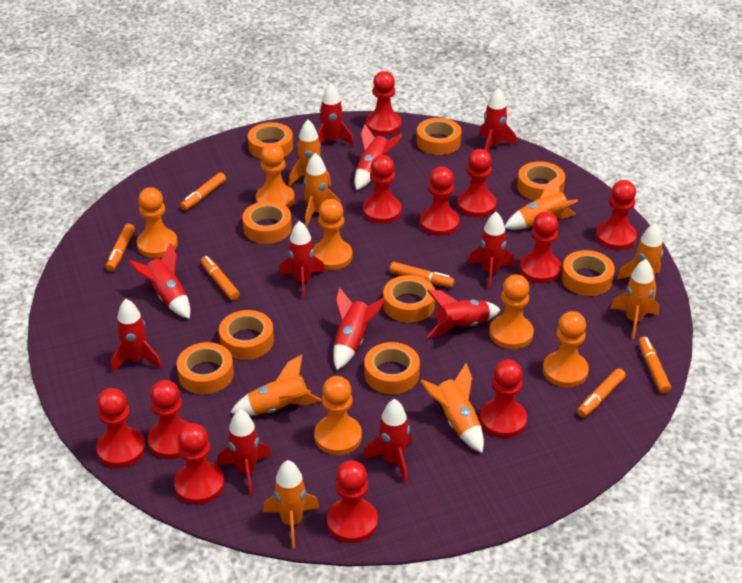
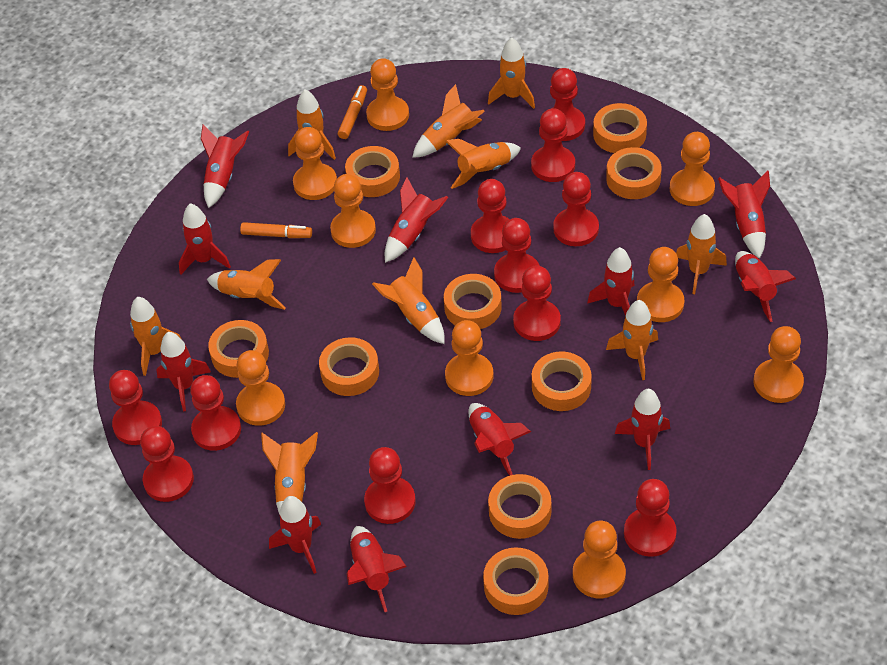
orange marker: 6 -> 2
orange pawn: 6 -> 9
orange rocket: 8 -> 10

